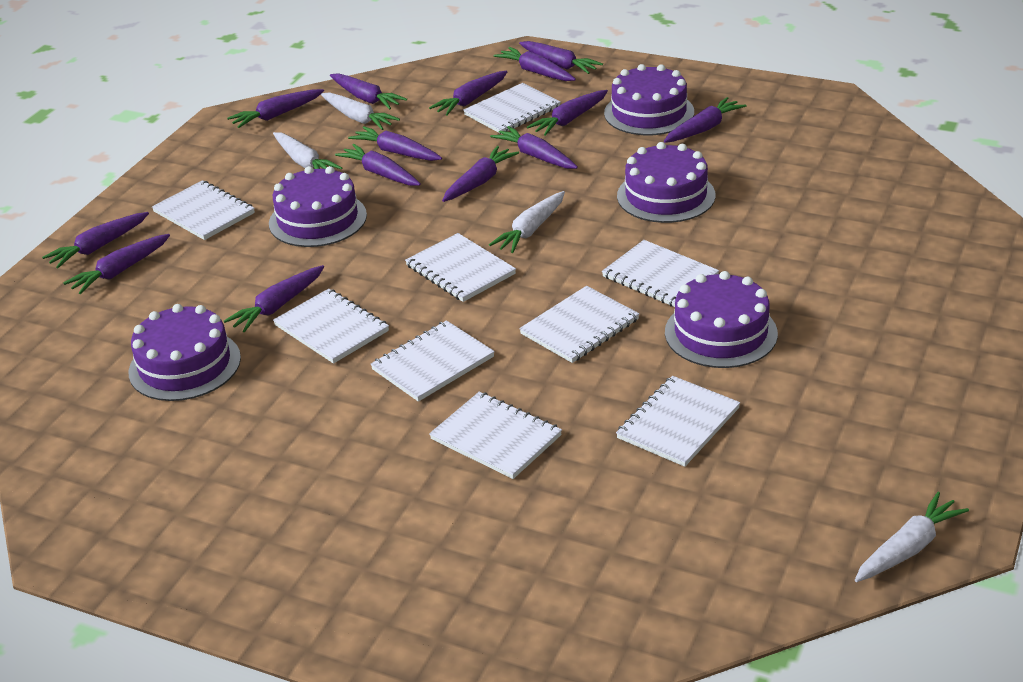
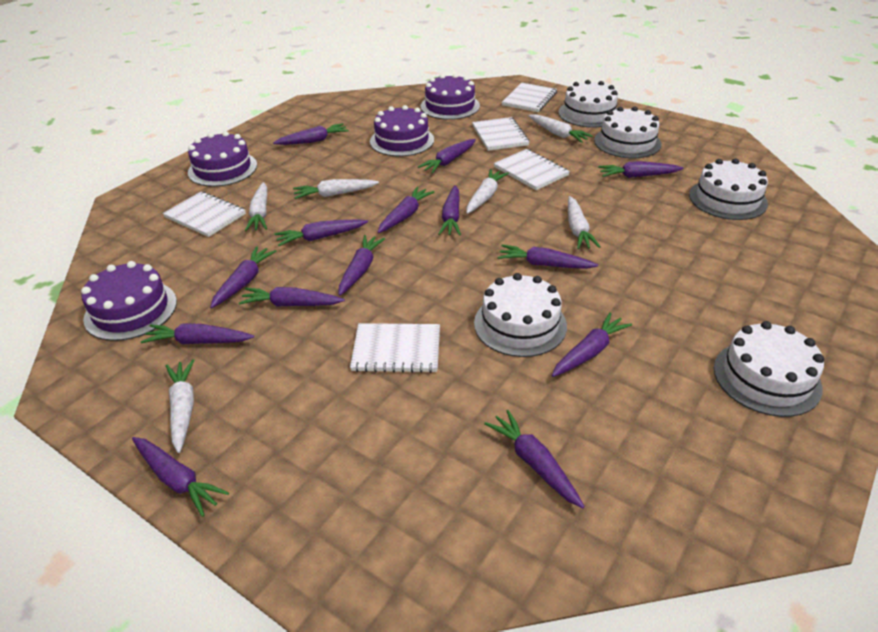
purple cake: 5 -> 4
white cake: 0 -> 5
white carrot: 4 -> 6
white notebook: 9 -> 5

